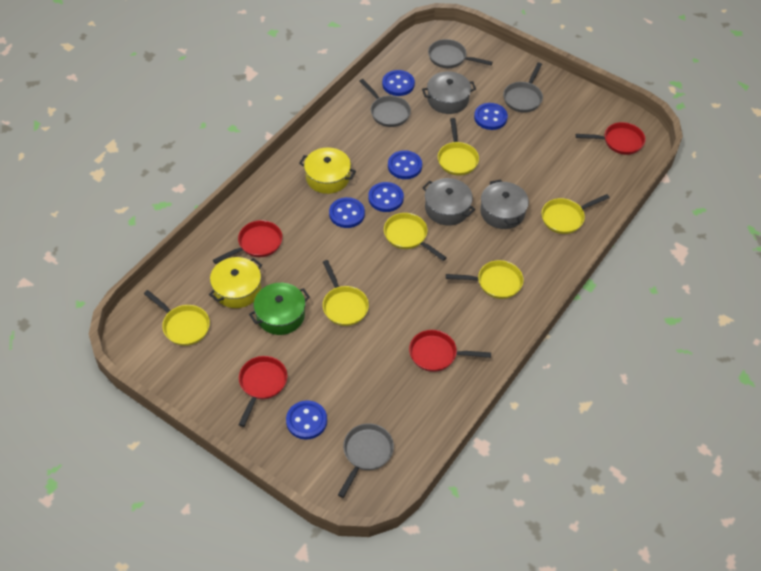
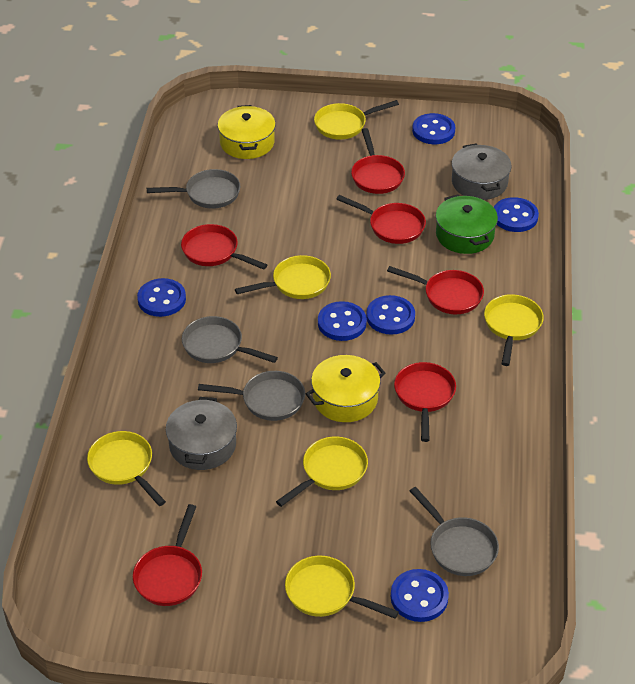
grey pot: 3 -> 2
red pan: 4 -> 6

